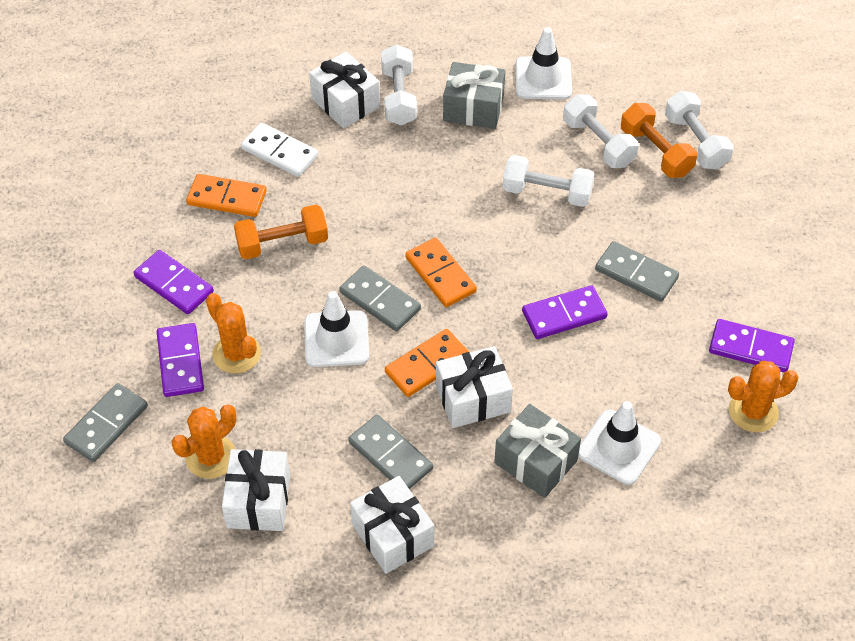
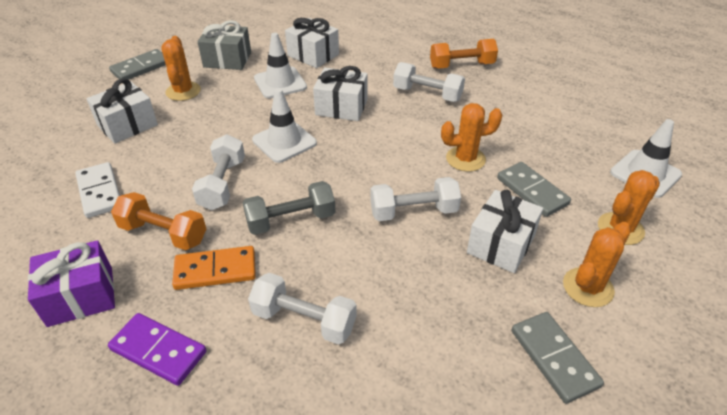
grey domino: 4 -> 3
grey dumbbell: 0 -> 1
grey gift: 2 -> 1
orange cactus: 3 -> 4
orange domino: 3 -> 1
purple domino: 4 -> 1
purple gift: 0 -> 1

